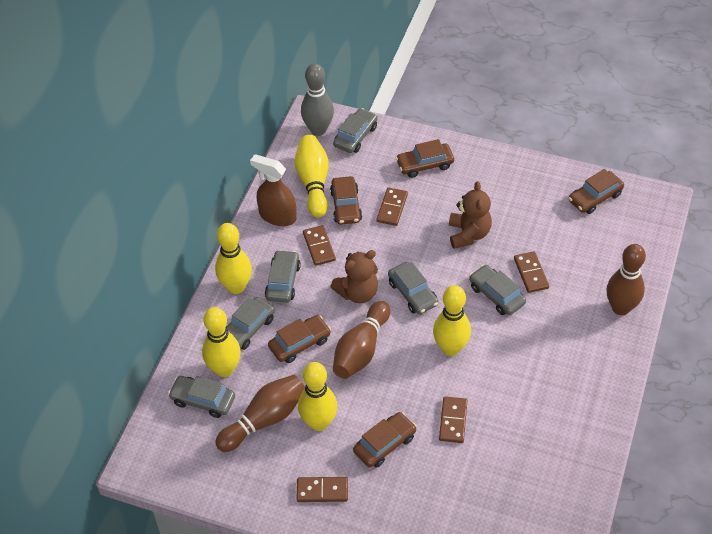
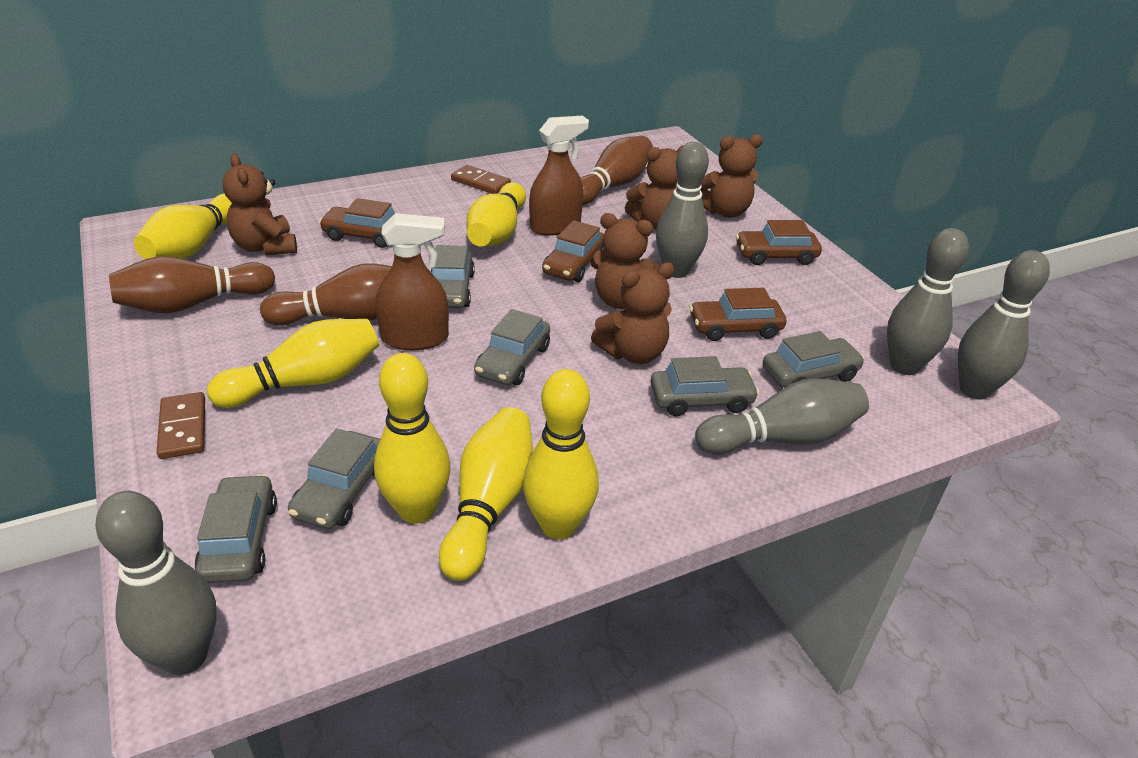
brown car: 5 -> 4
brown domino: 5 -> 2
brown spray bottle: 1 -> 2
brown teddy bear: 2 -> 5
grey bowling pin: 1 -> 5
yellow bowling pin: 5 -> 6

